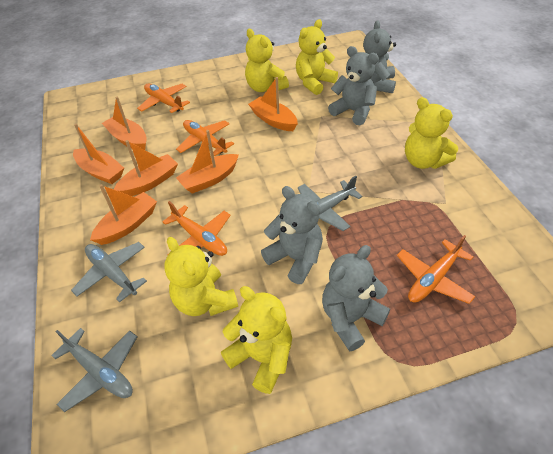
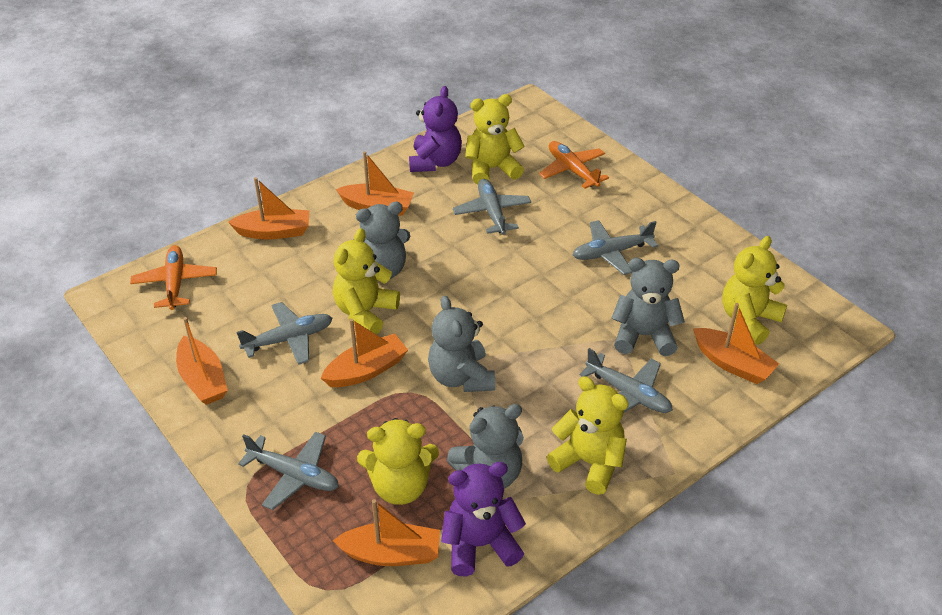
grey plane: 3 -> 5
orange plane: 4 -> 2
purple teddy bear: 0 -> 2

